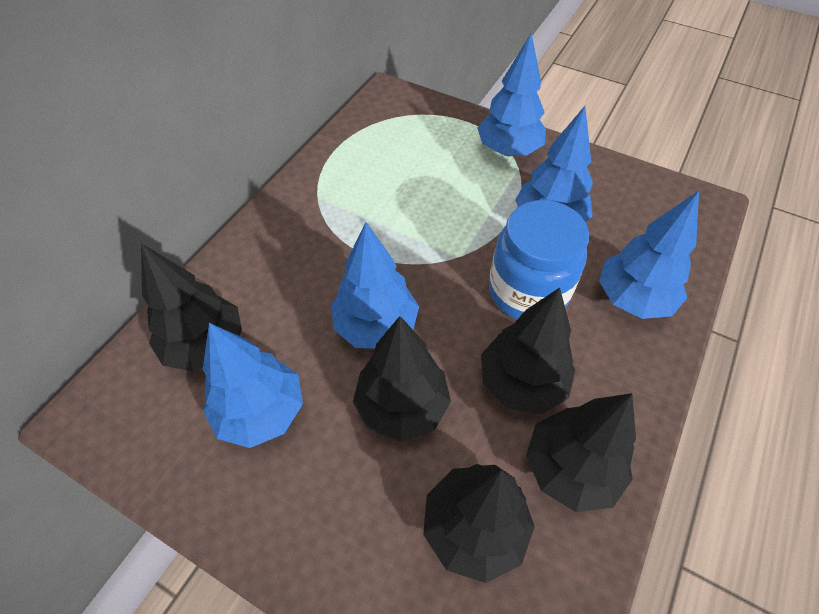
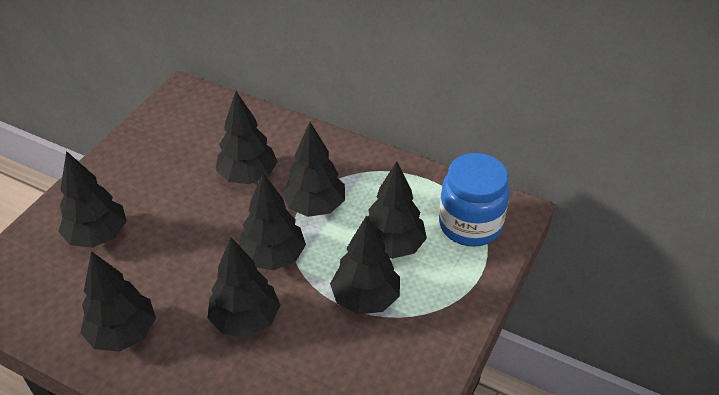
black tree: 5 -> 8
blue tree: 5 -> 0

